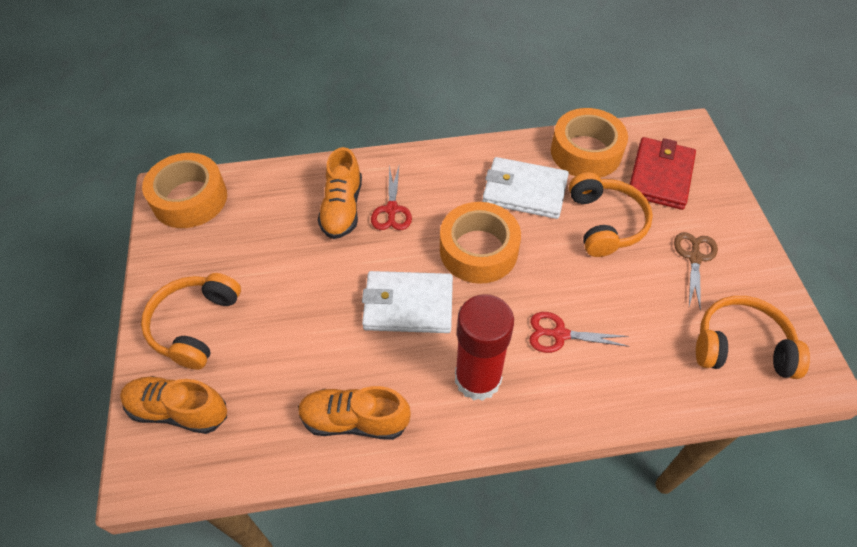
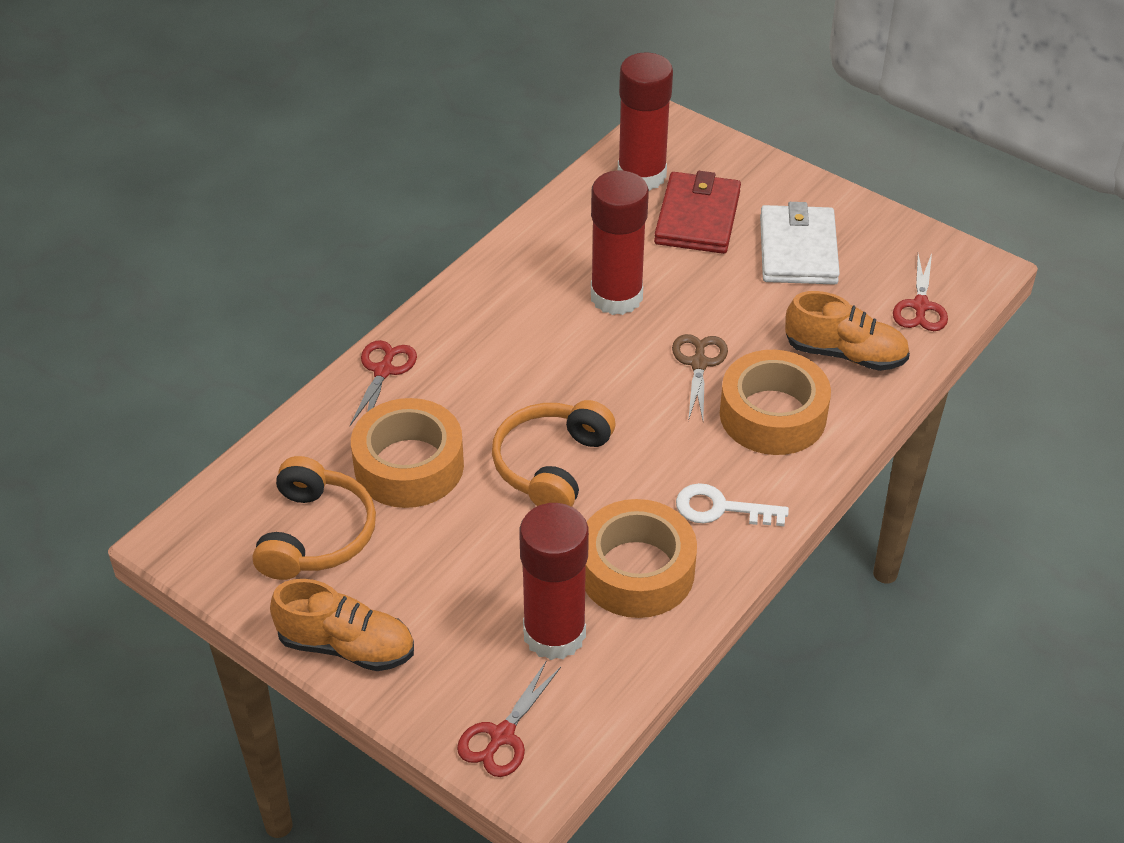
orange headphones: 3 -> 2
orange shoe: 3 -> 2
red glue stick: 1 -> 3
red scissors: 2 -> 3
white key: 0 -> 1
white wallet: 2 -> 1

